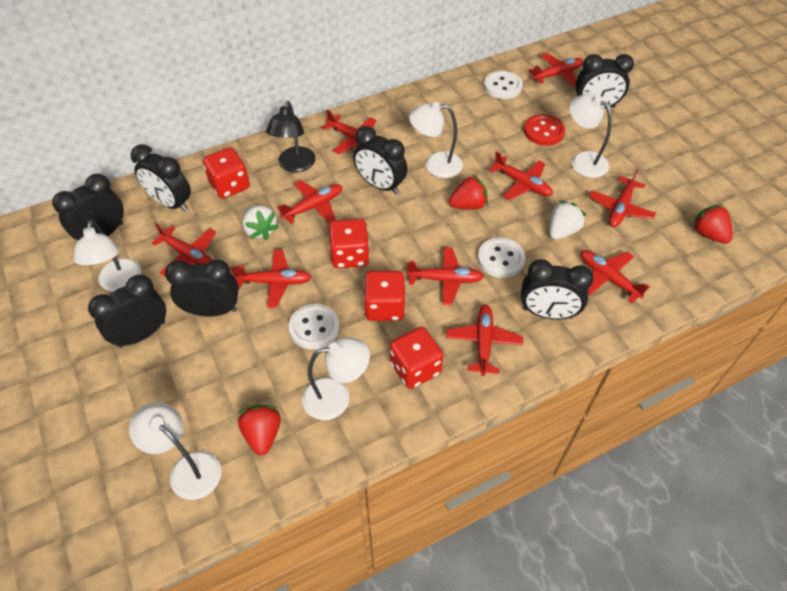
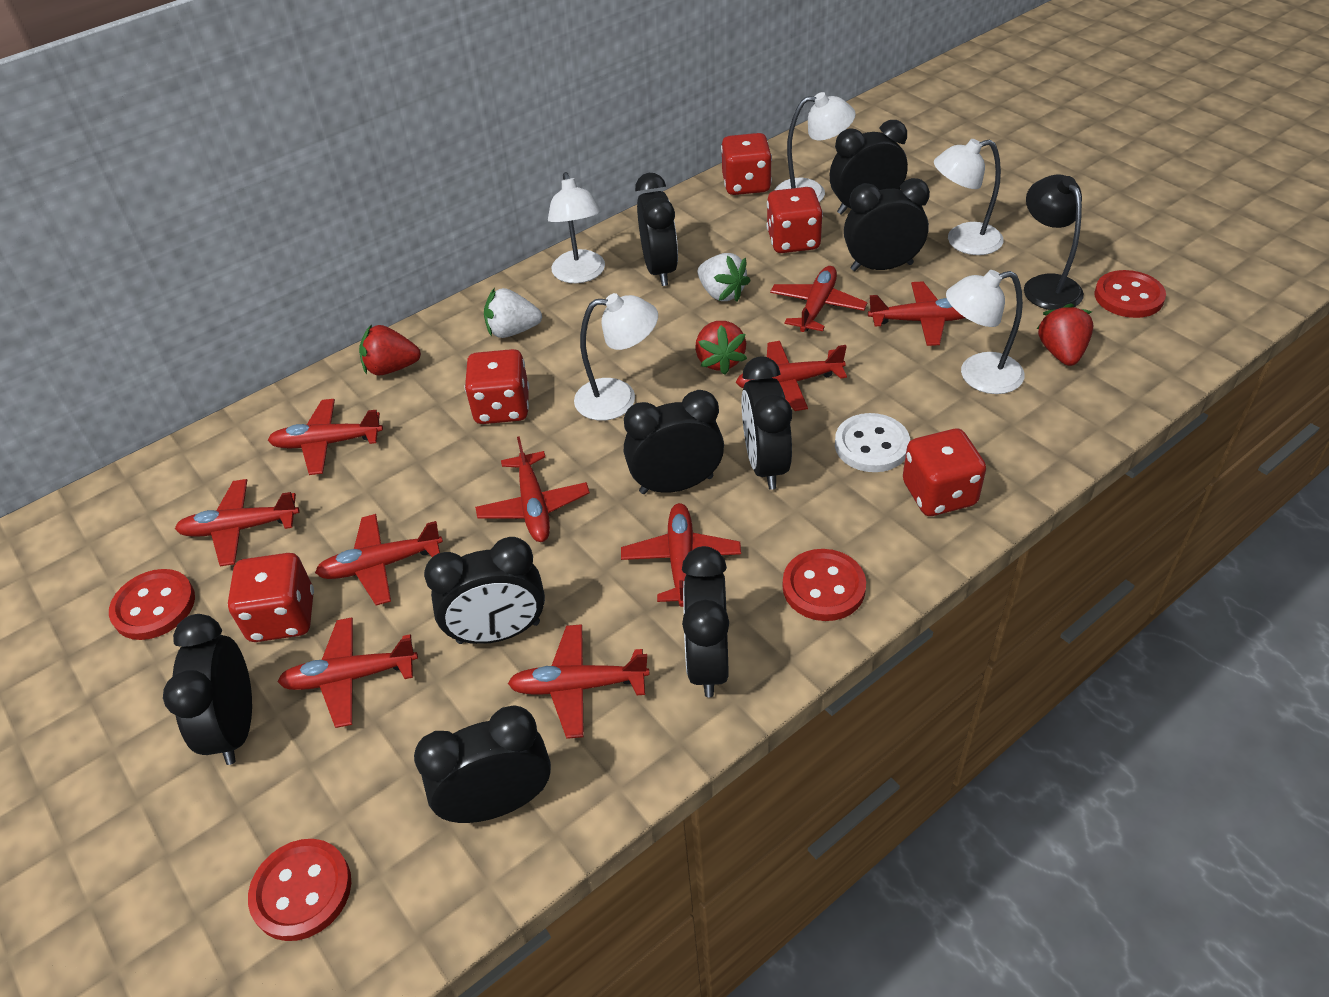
black clock: 7 -> 9
red button: 1 -> 4
red dice: 4 -> 5
white button: 3 -> 1

